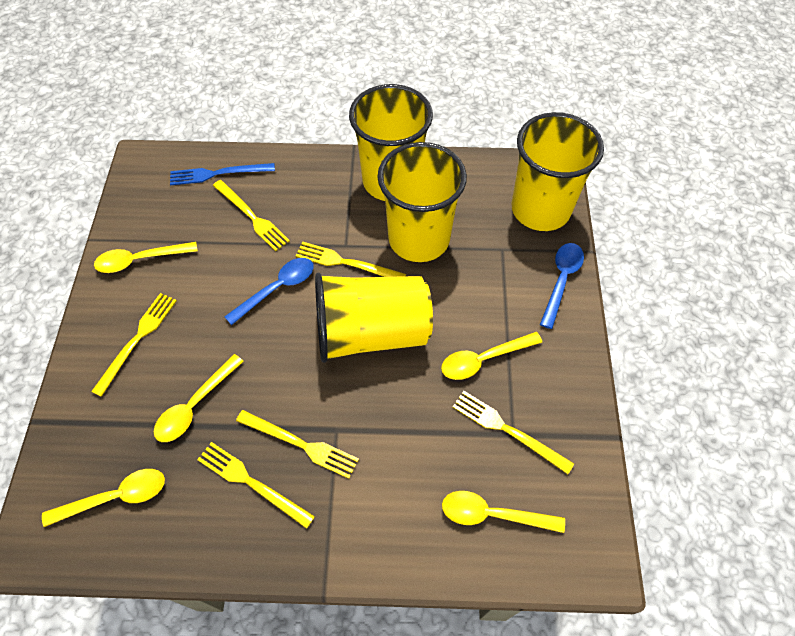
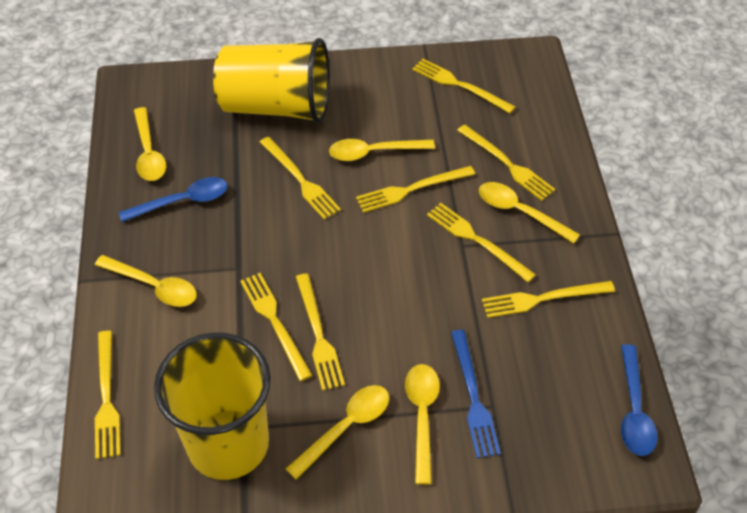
yellow cup: 4 -> 2
yellow fork: 6 -> 9
yellow spoon: 5 -> 6

